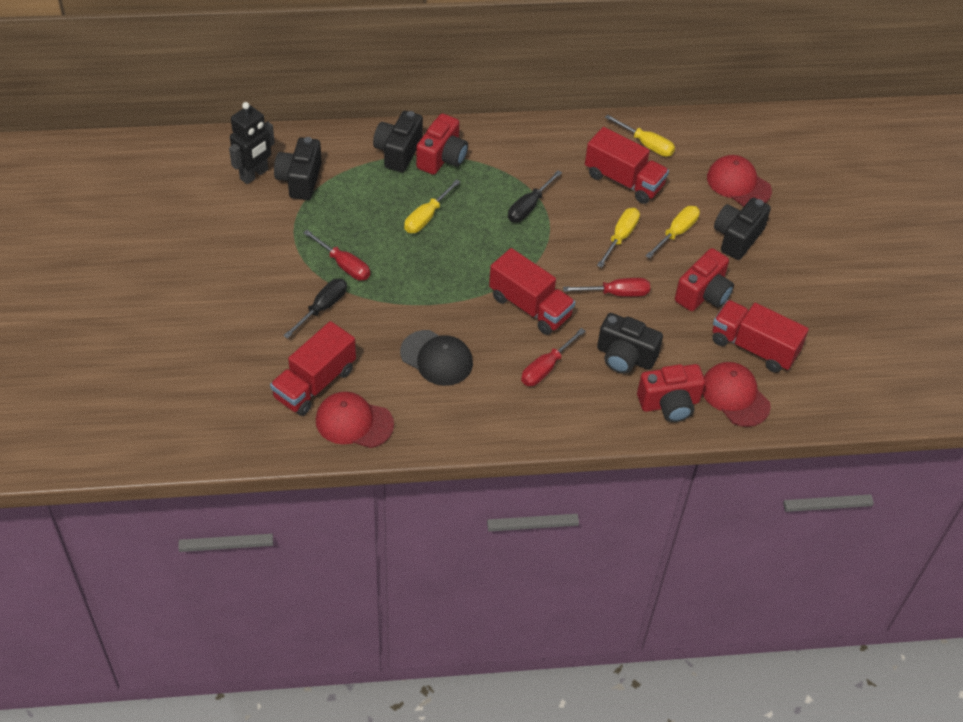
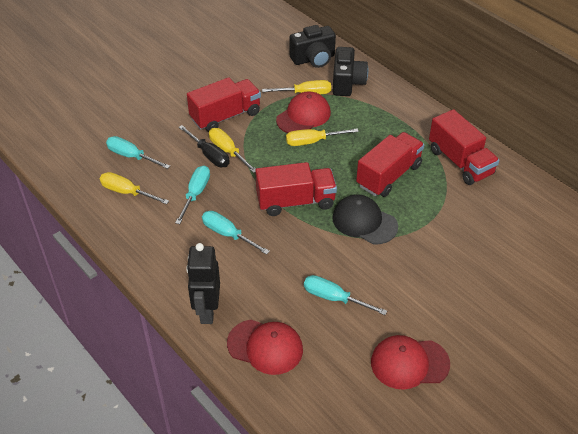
black camera: 4 -> 2
black screwdriver: 2 -> 1
red camera: 3 -> 0
red screwdriver: 3 -> 0
turquoise screwdriver: 0 -> 4

